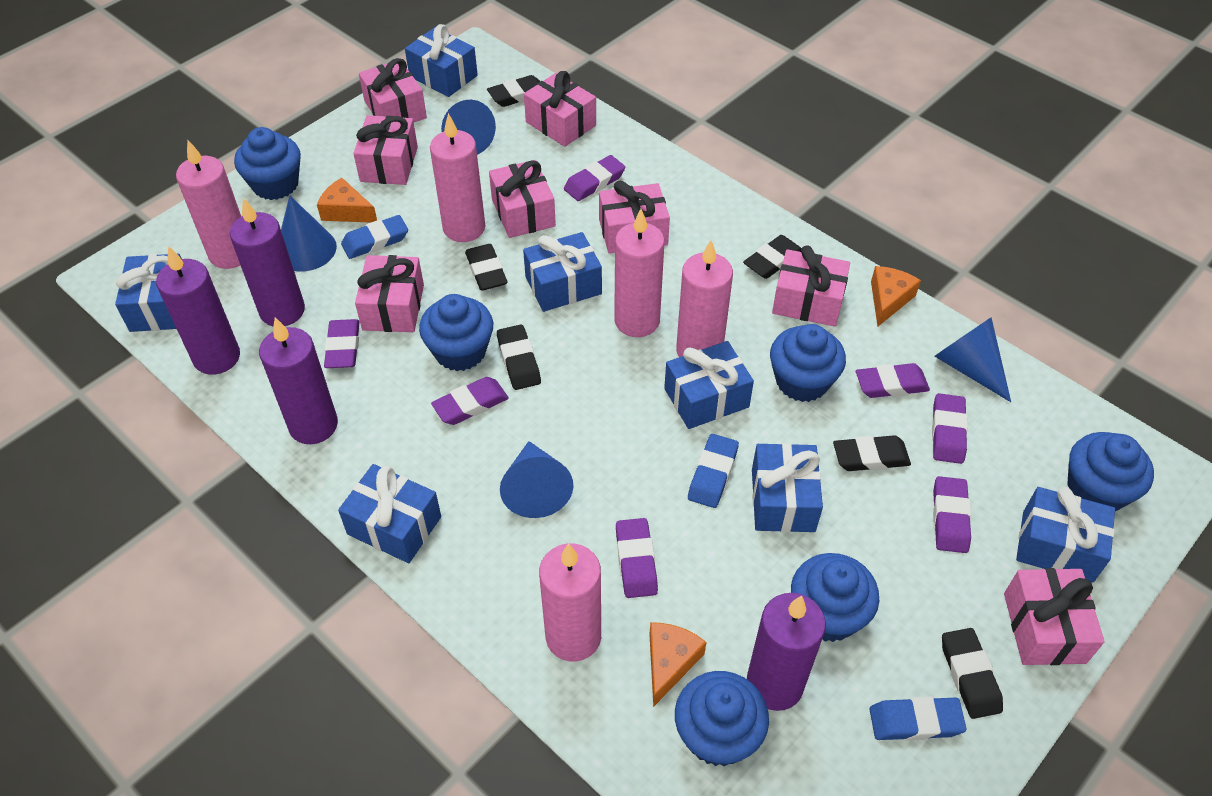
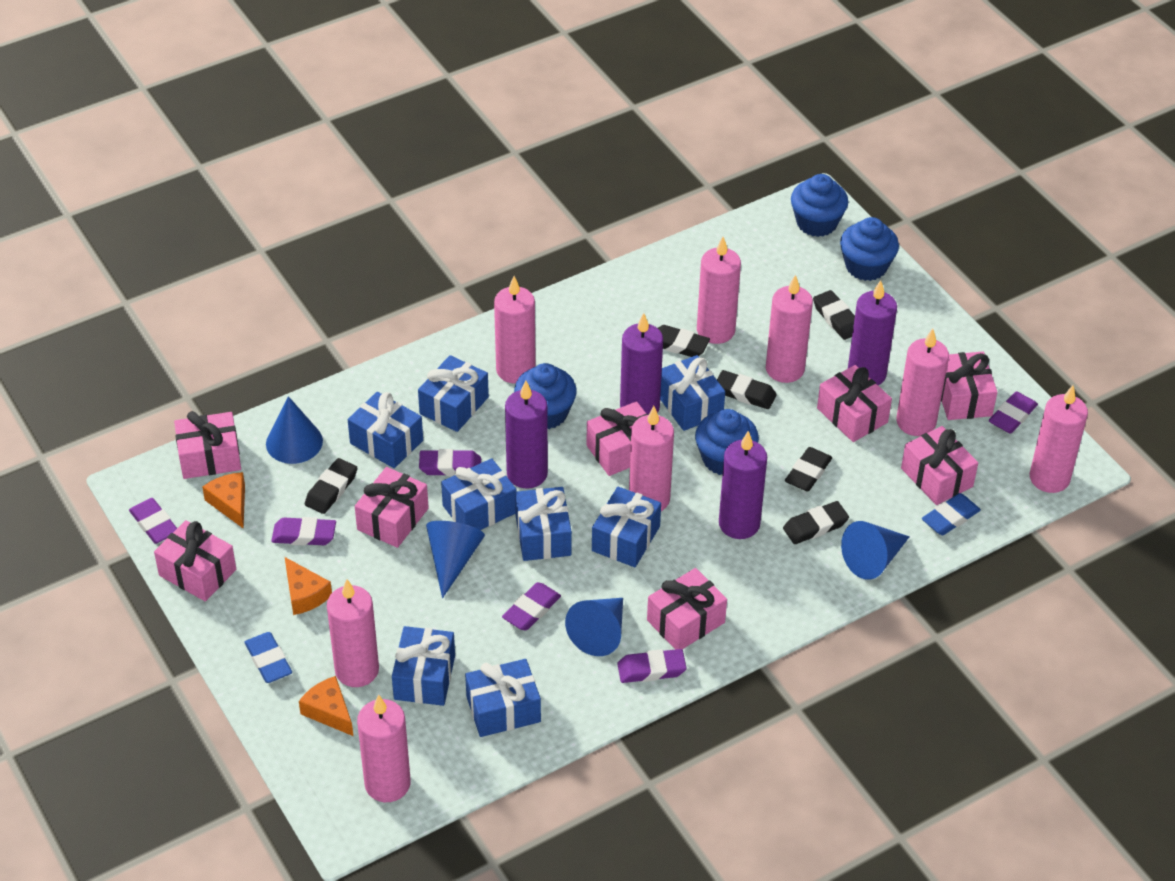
blue cupcake: 6 -> 4
blue eraser: 3 -> 2
blue gift: 7 -> 8
pink candle: 5 -> 8
purple eraser: 7 -> 6

